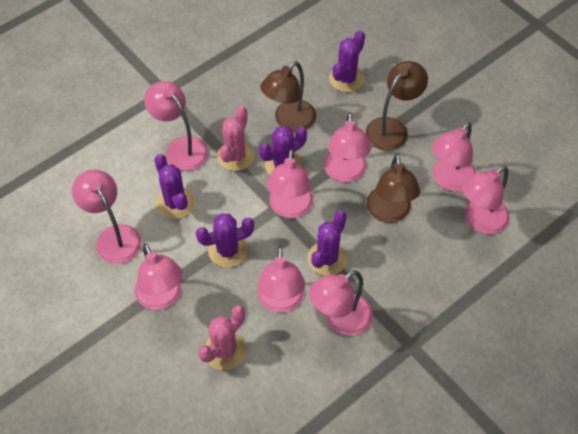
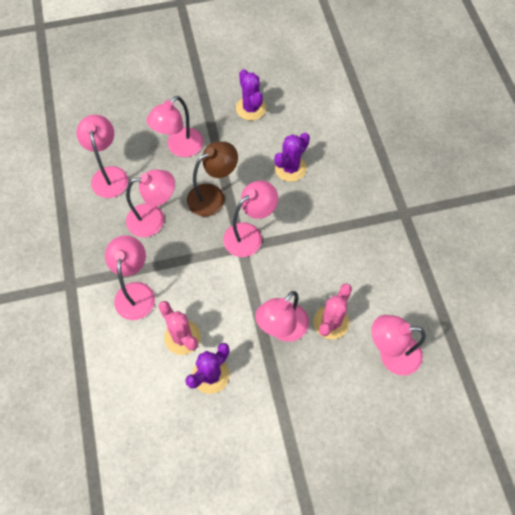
brown lamp: 3 -> 1
pink lamp: 9 -> 7
purple cactus: 5 -> 3

